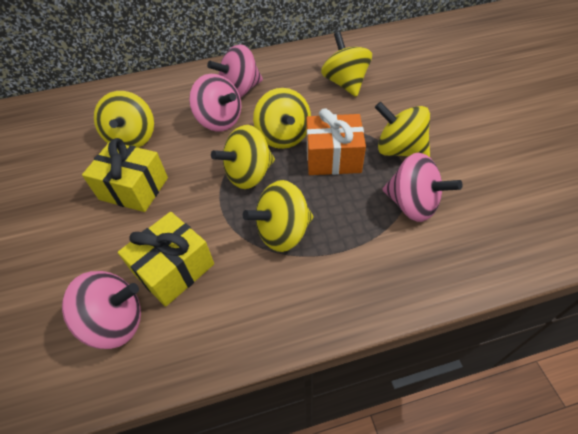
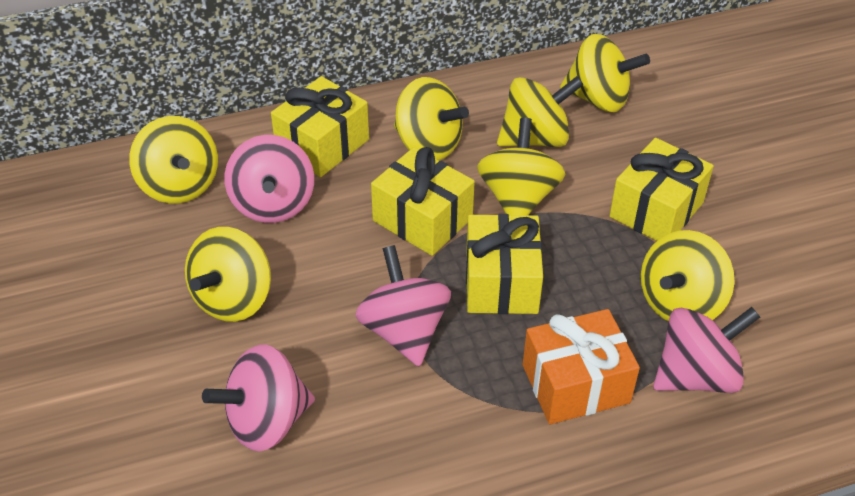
yellow gift: 2 -> 4
yellow spinning top: 6 -> 7

